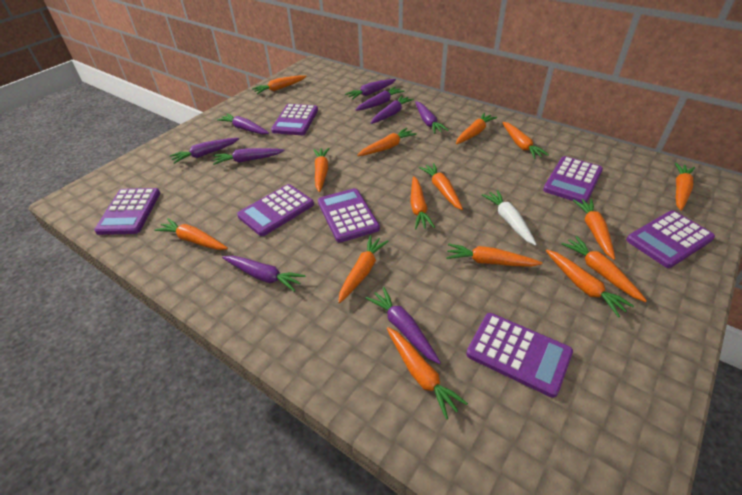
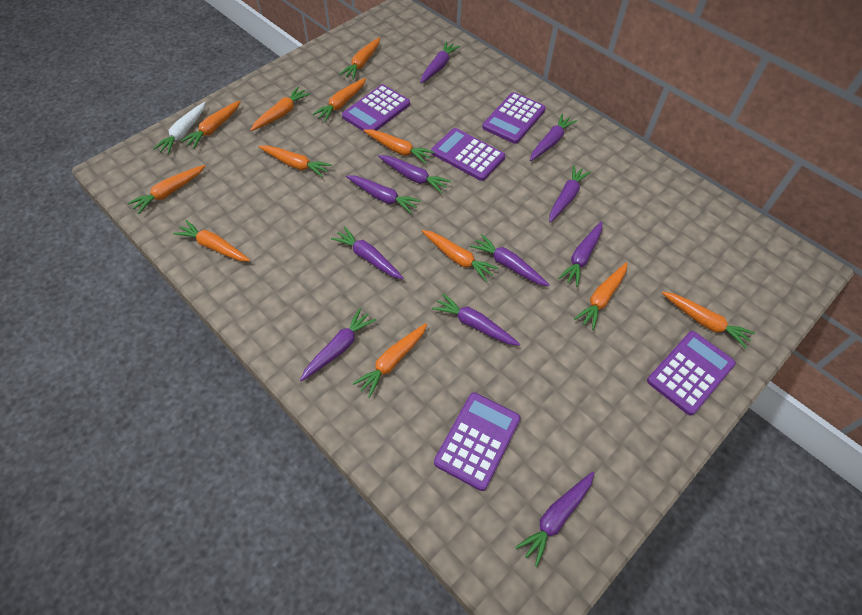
orange carrot: 15 -> 12
purple calculator: 7 -> 5
purple carrot: 9 -> 11

